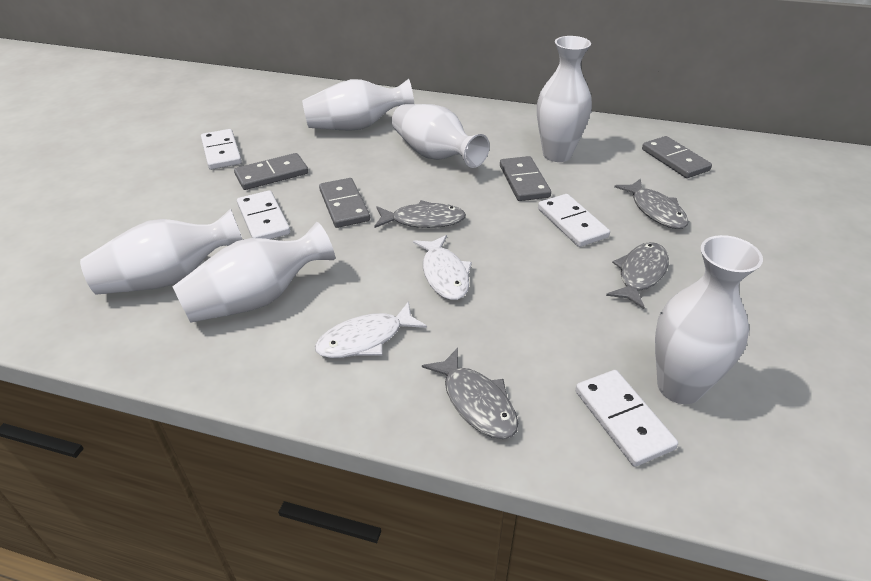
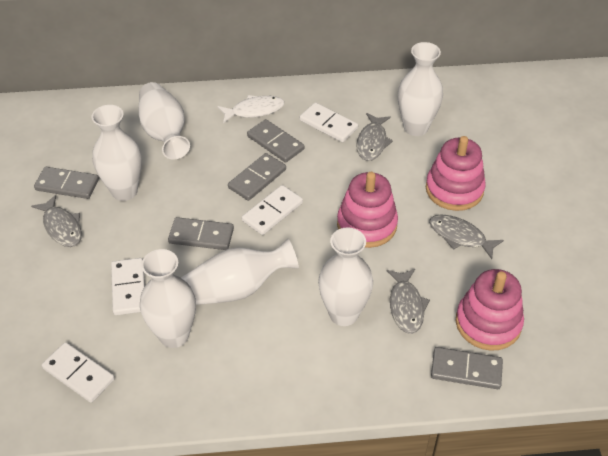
grey domino: 4 -> 5
pink stacking toy: 0 -> 3
white fish: 2 -> 1

